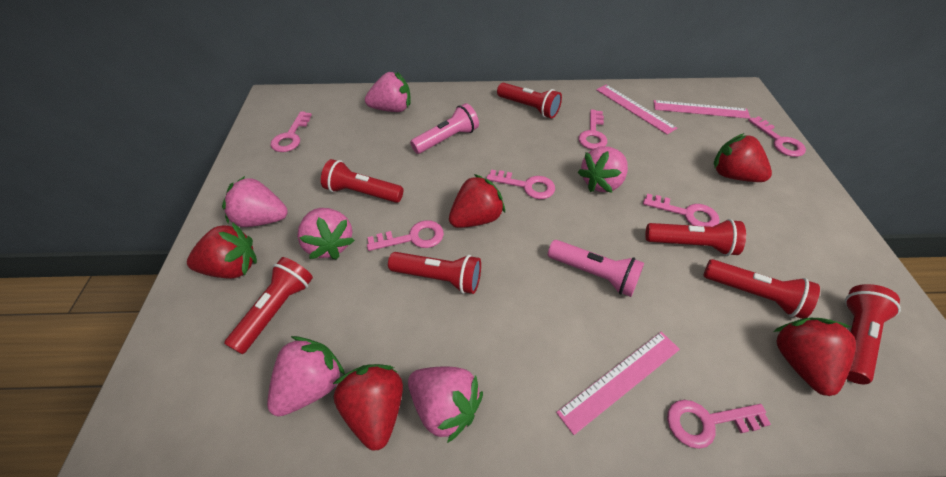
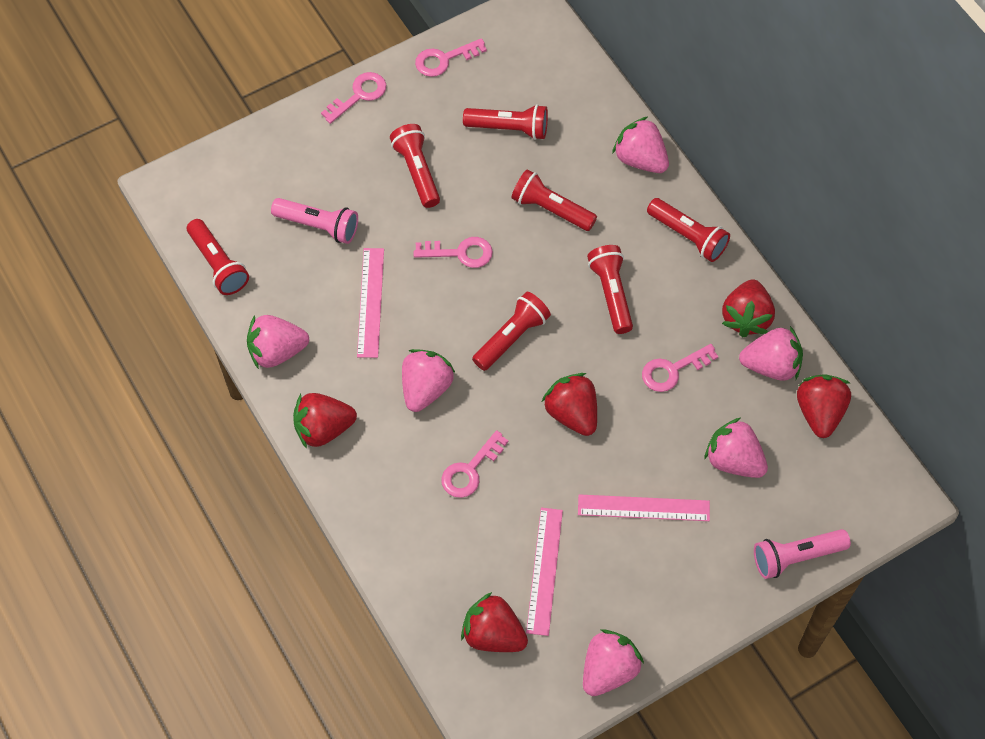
pink key: 7 -> 5

